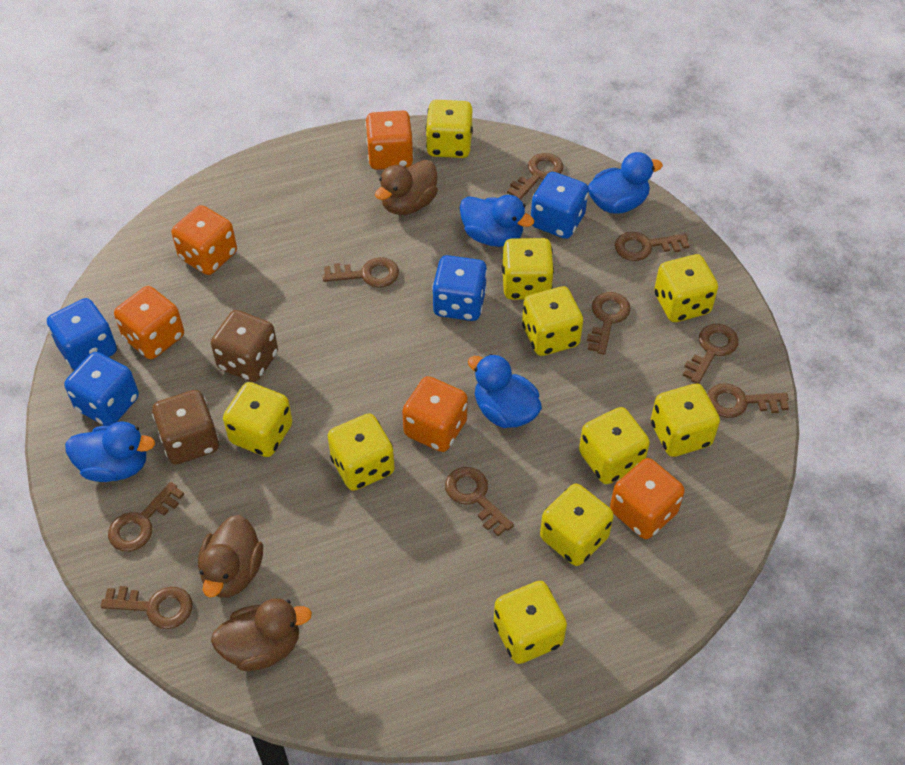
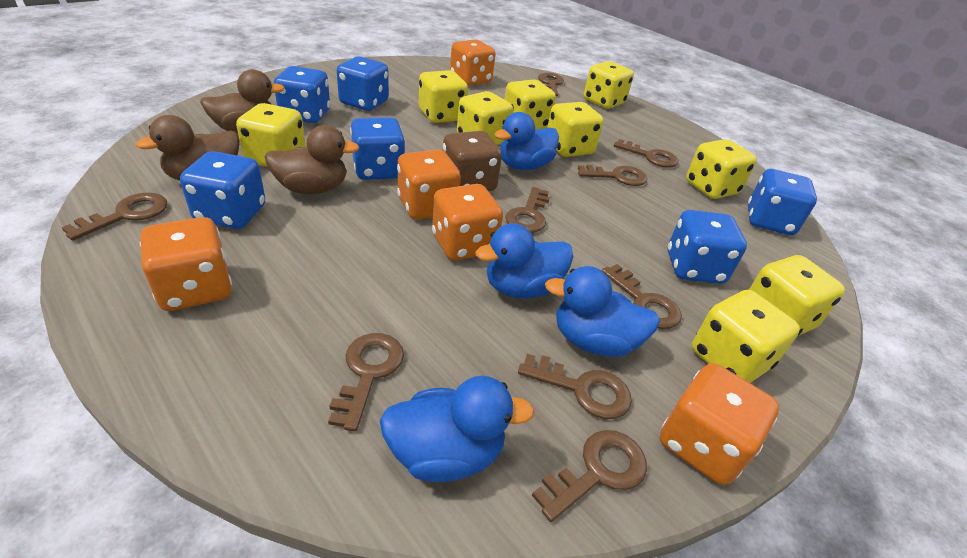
blue dice: 4 -> 6
brown dice: 2 -> 1
yellow dice: 10 -> 9

